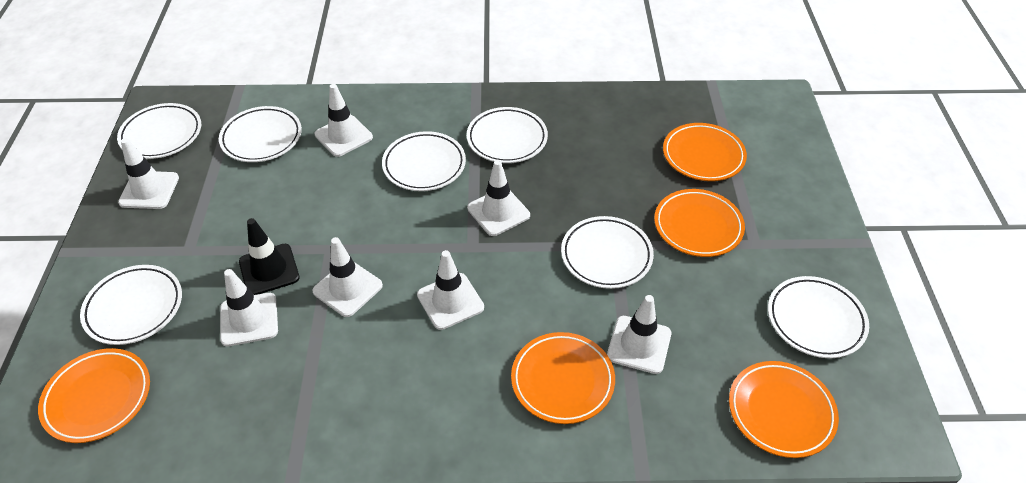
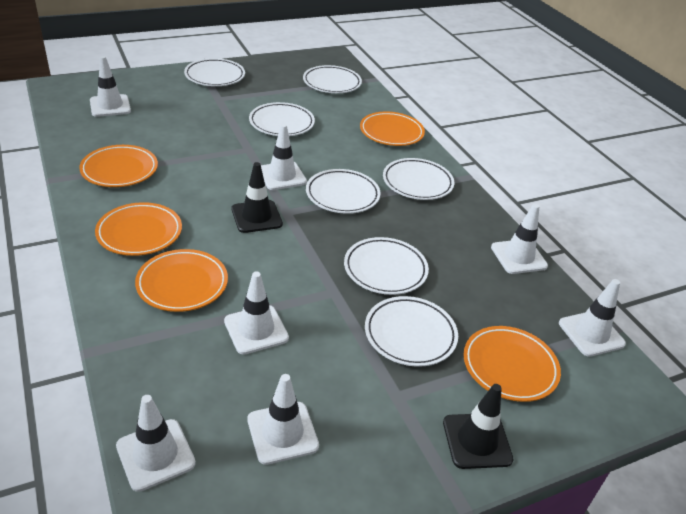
black traffic cone: 1 -> 2

